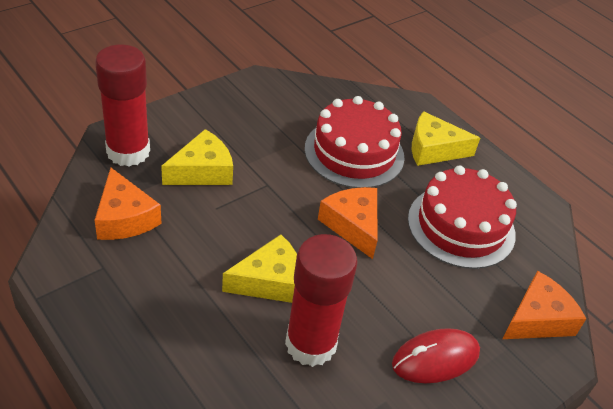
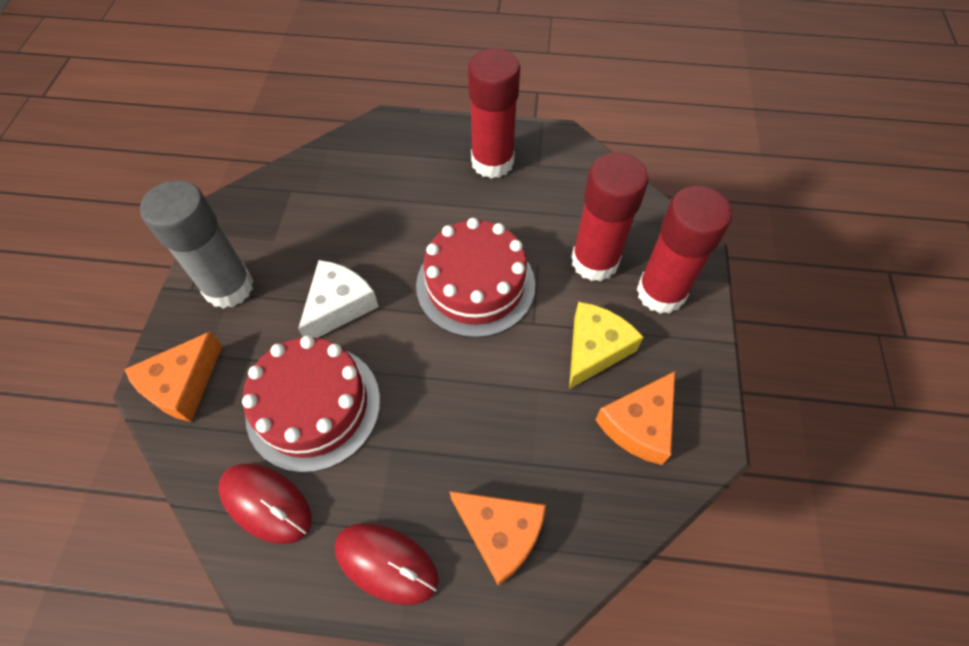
grey glue stick: 0 -> 1
red glue stick: 2 -> 3
red mouse: 1 -> 2
white cheese: 0 -> 1
yellow cheese: 3 -> 1

